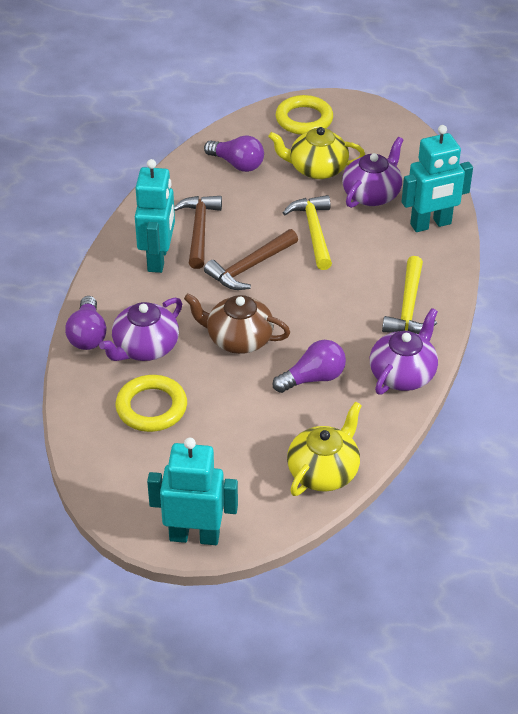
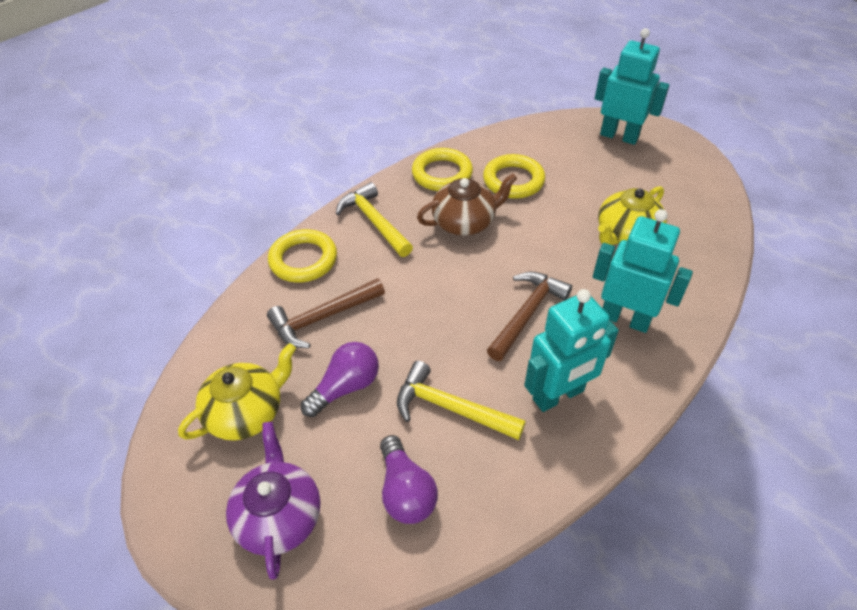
purple light bulb: 3 -> 2
purple teapot: 3 -> 1
yellow ring: 2 -> 3

